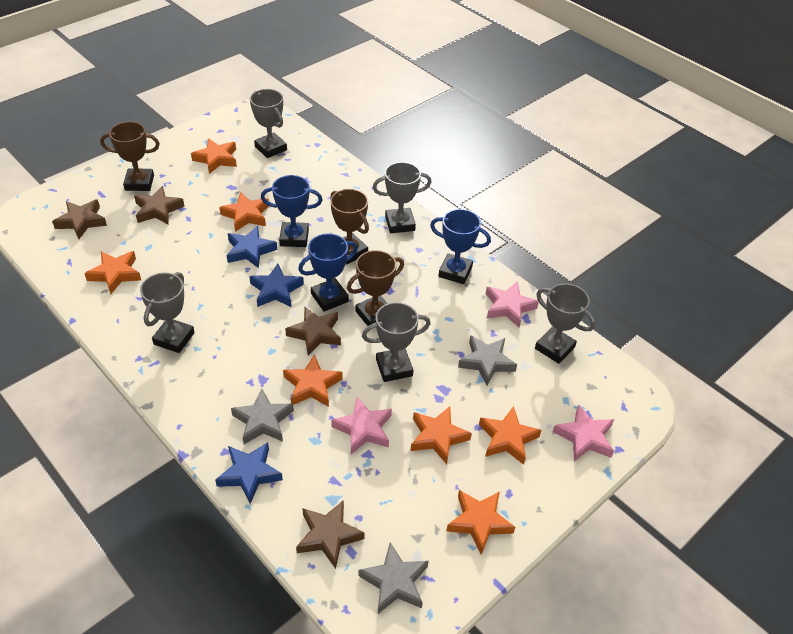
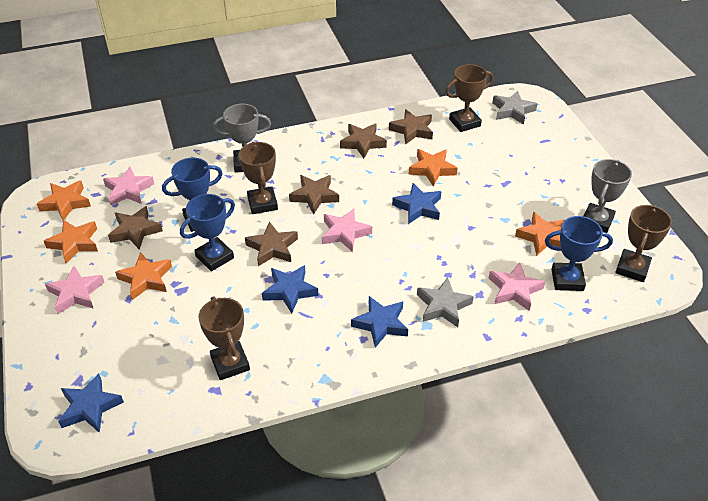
blue star: 3 -> 4
brown star: 4 -> 5
brown trophy: 3 -> 4
grey star: 3 -> 2
grey trophy: 5 -> 2
orange star: 7 -> 5
pink star: 3 -> 4

